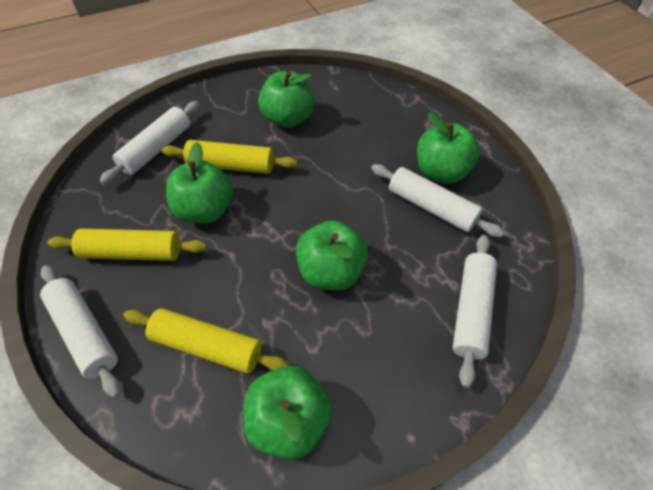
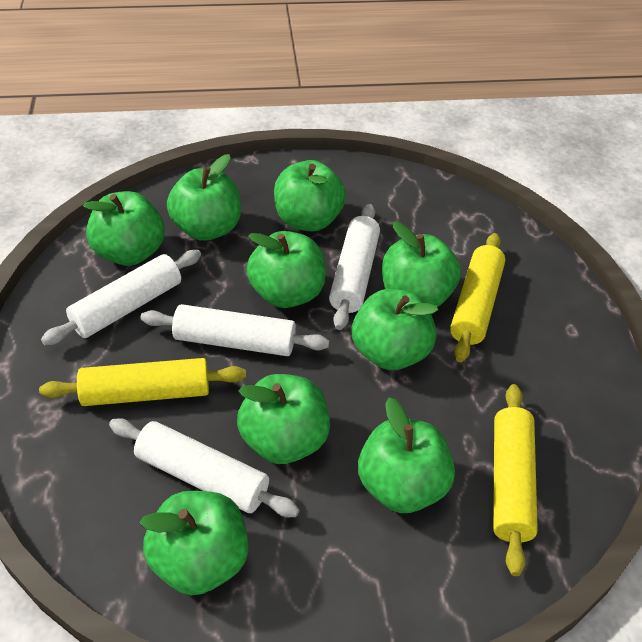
green apple: 5 -> 9

